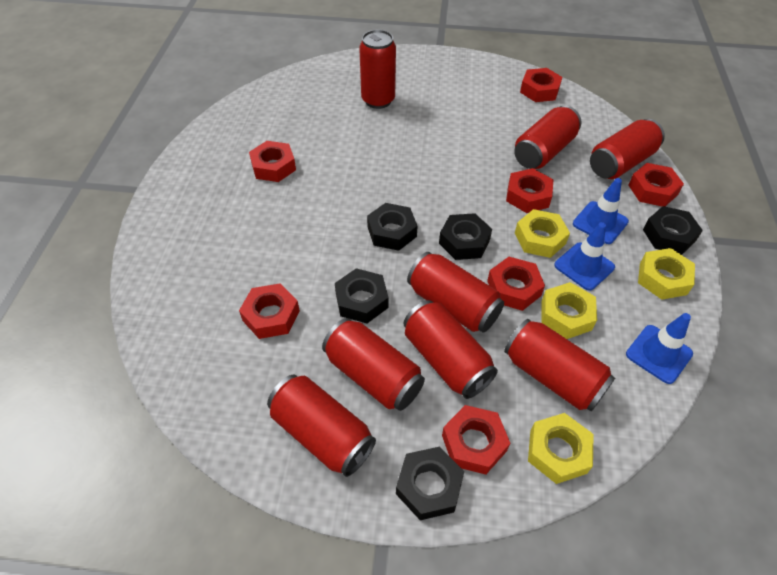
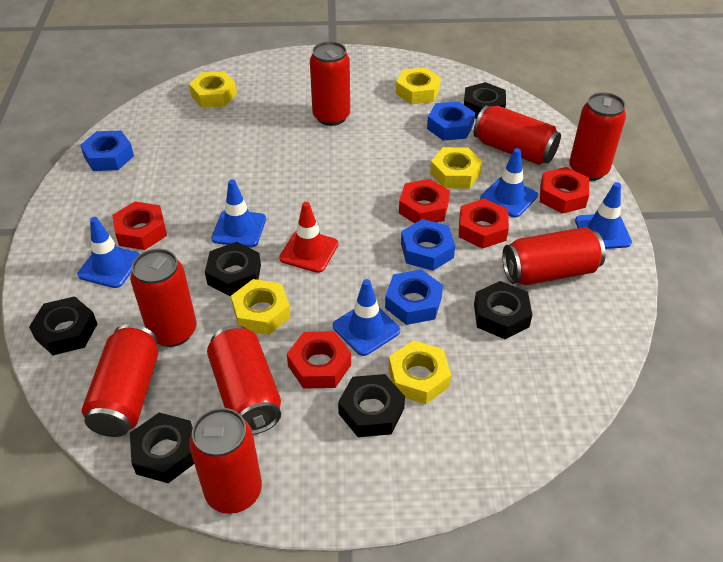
black nut: 5 -> 6
blue nut: 0 -> 4
blue traffic cone: 3 -> 5
red nut: 7 -> 5
red traffic cone: 0 -> 1
yellow nut: 4 -> 5

